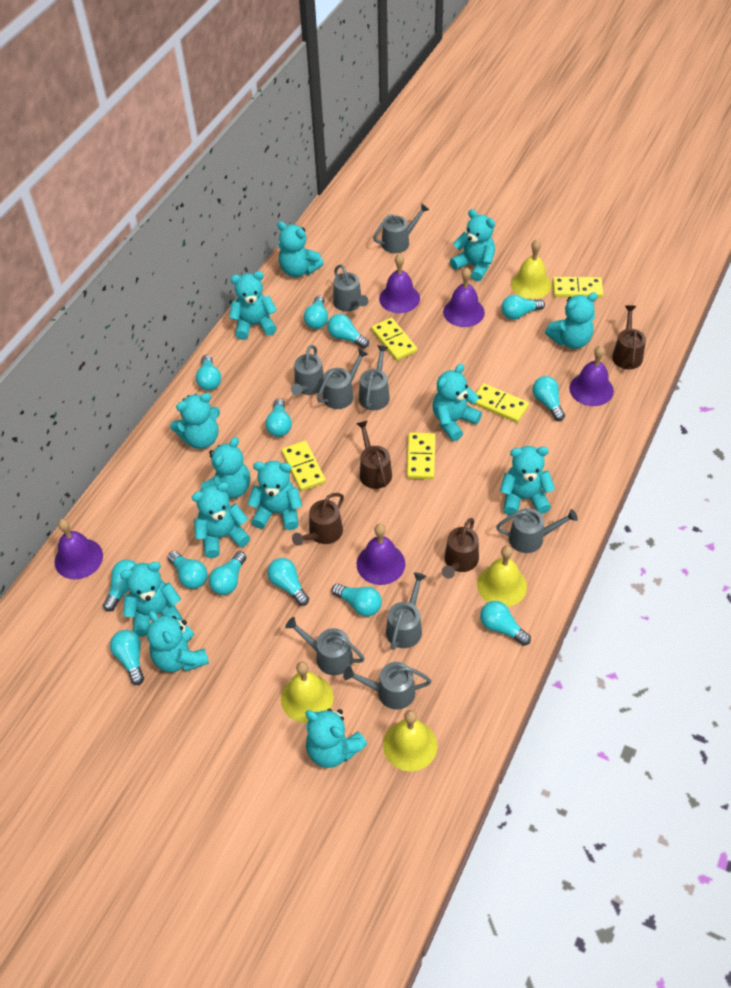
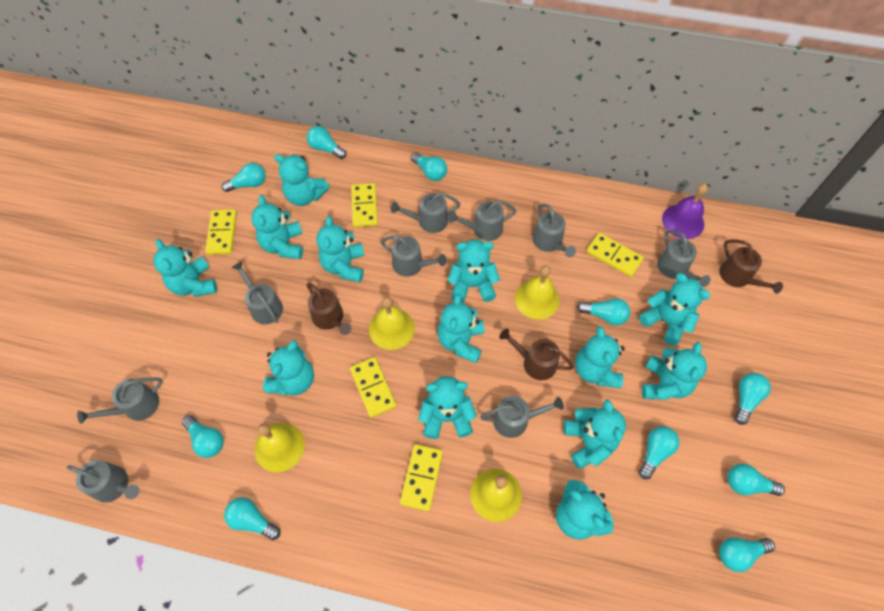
brown watering can: 4 -> 3
purple bell: 5 -> 1
turquoise light bulb: 13 -> 10

